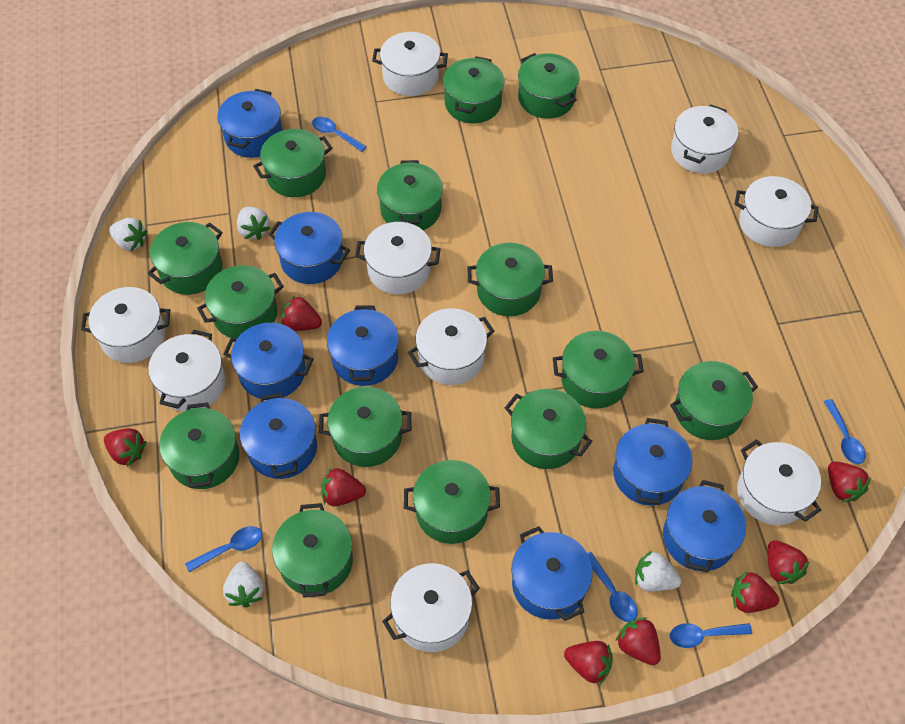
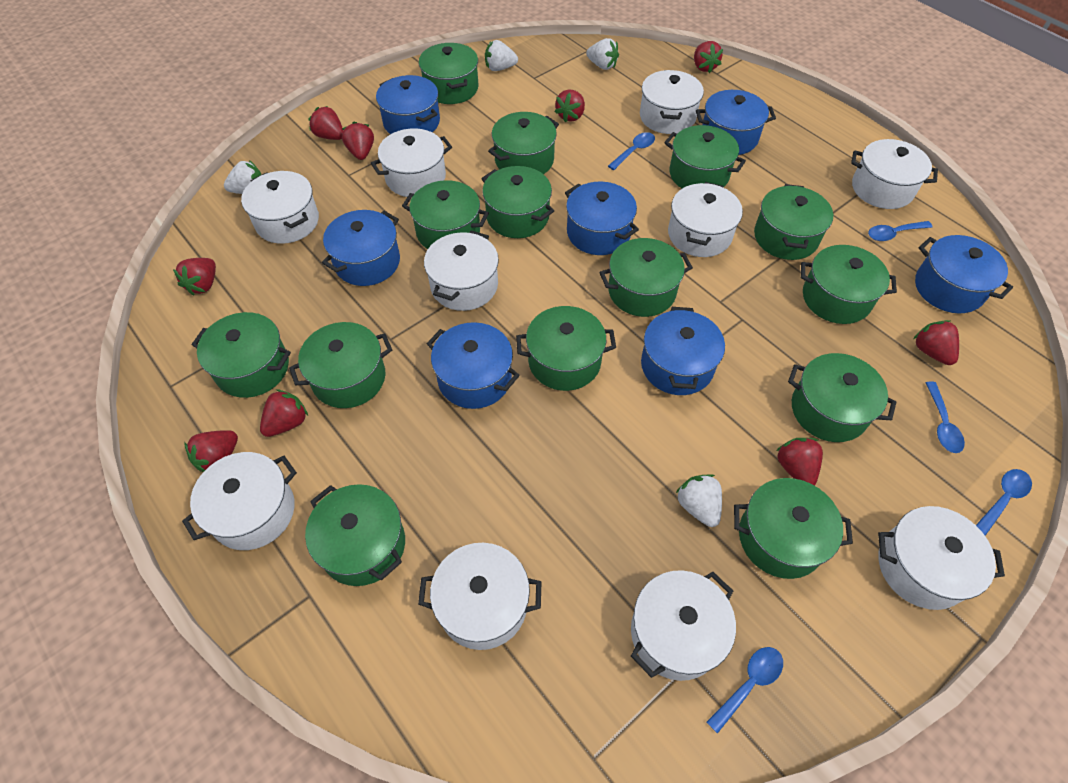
blue pot: 8 -> 7
red strawberry: 8 -> 9
white pot: 9 -> 10

